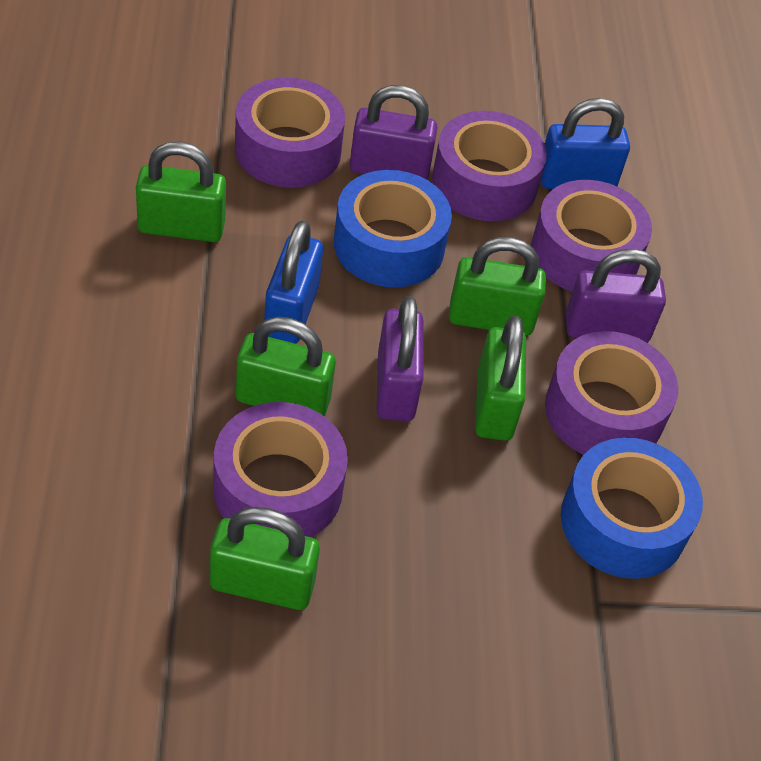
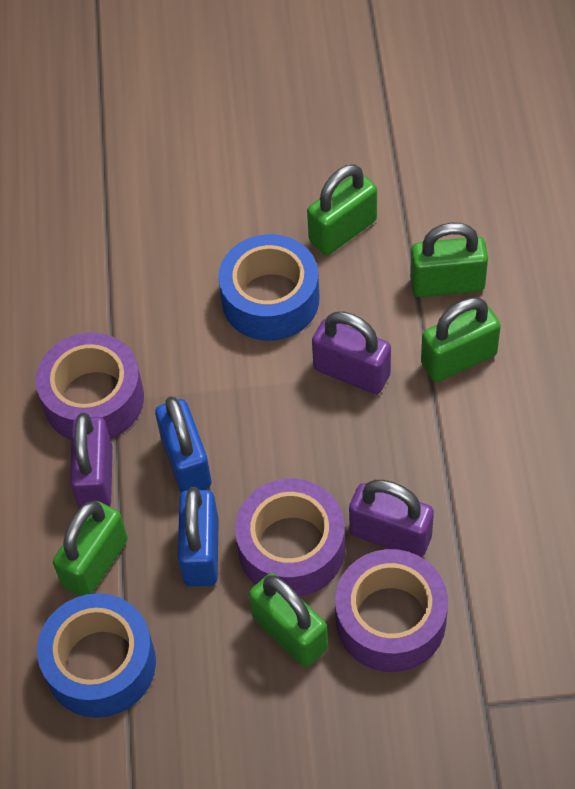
purple tape: 5 -> 3

